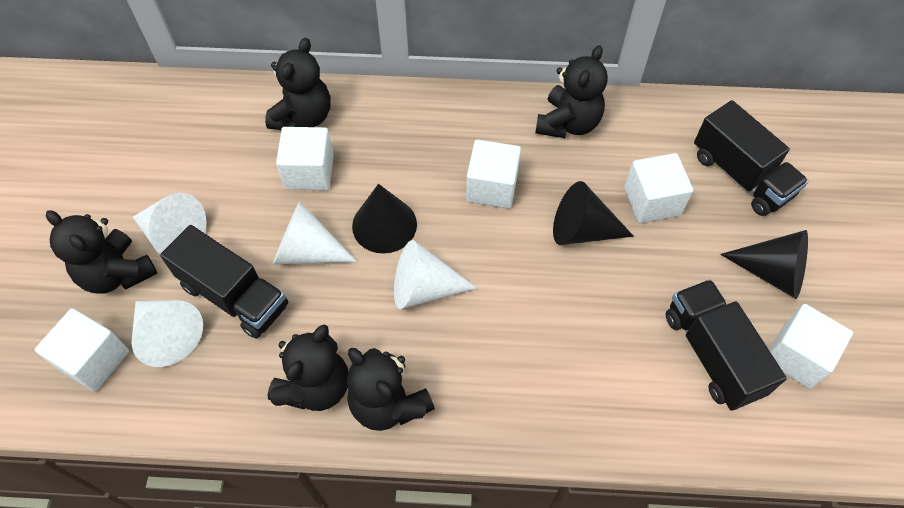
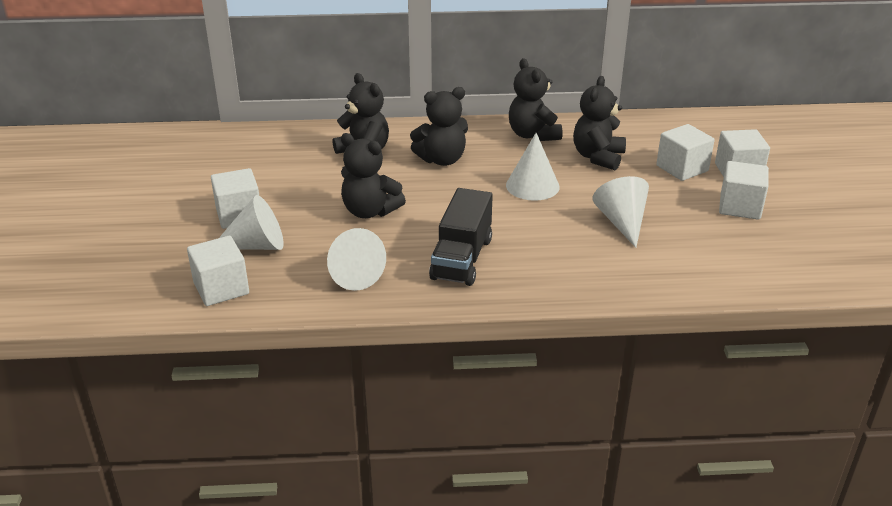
black cone: 3 -> 0
black truck: 3 -> 1

